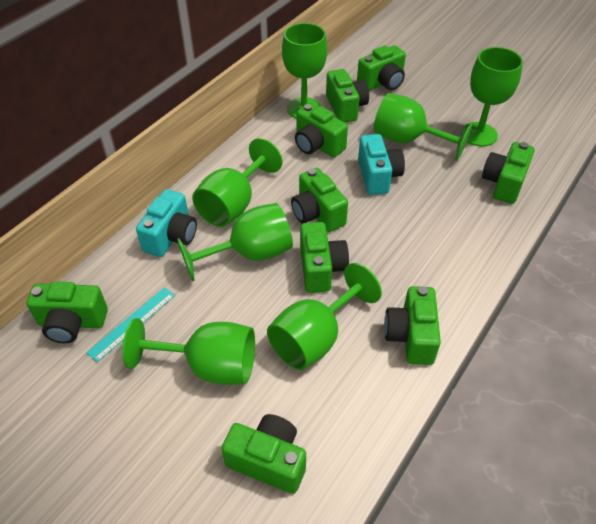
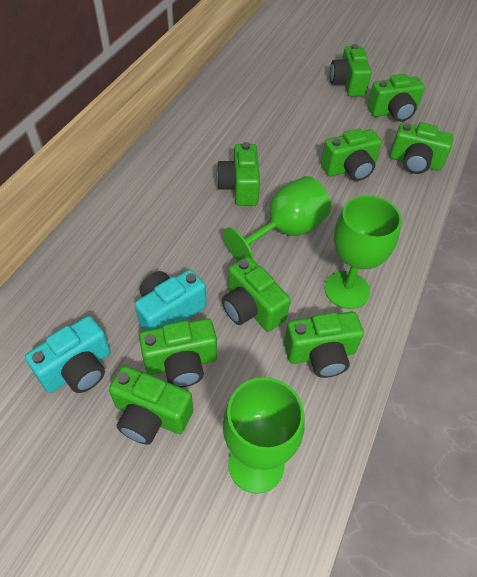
green goblet: 7 -> 3
turquoise ruler: 1 -> 0

